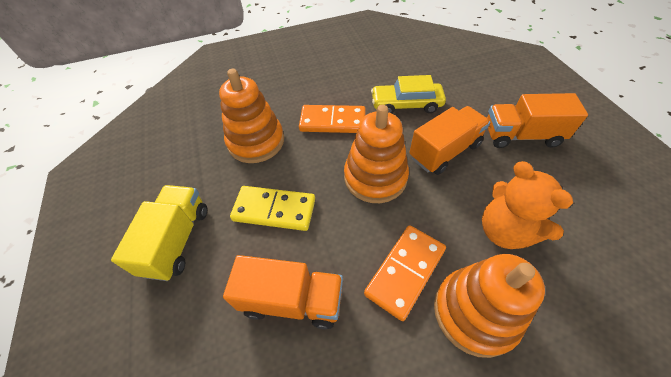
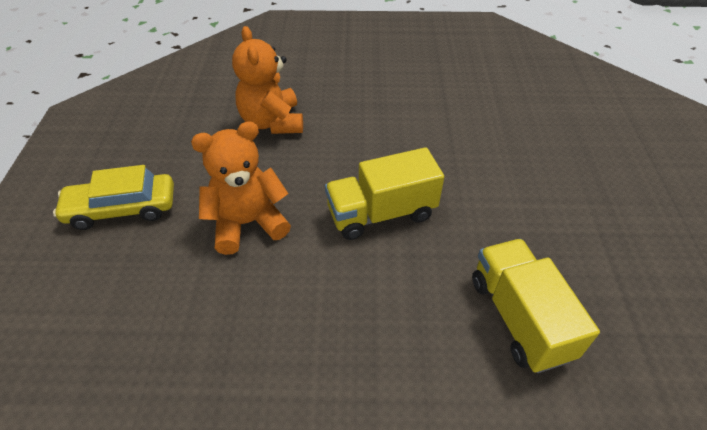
orange domino: 2 -> 0
orange stacking toy: 3 -> 0
orange teddy bear: 1 -> 2
orange truck: 3 -> 0
yellow domino: 1 -> 0
yellow truck: 1 -> 2

